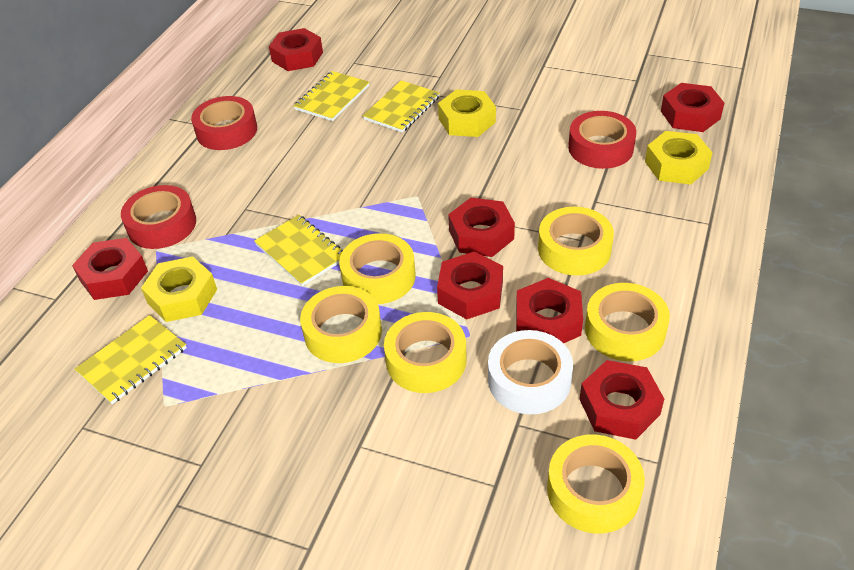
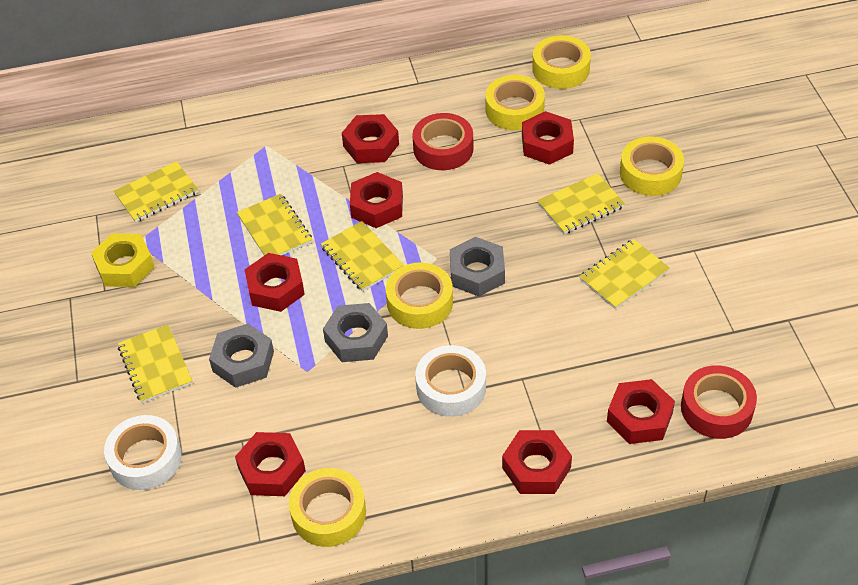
grey nut: 0 -> 3
red tape: 3 -> 2
white tape: 1 -> 2
yellow notebook: 4 -> 6
yellow nut: 3 -> 1
yellow tape: 6 -> 5

